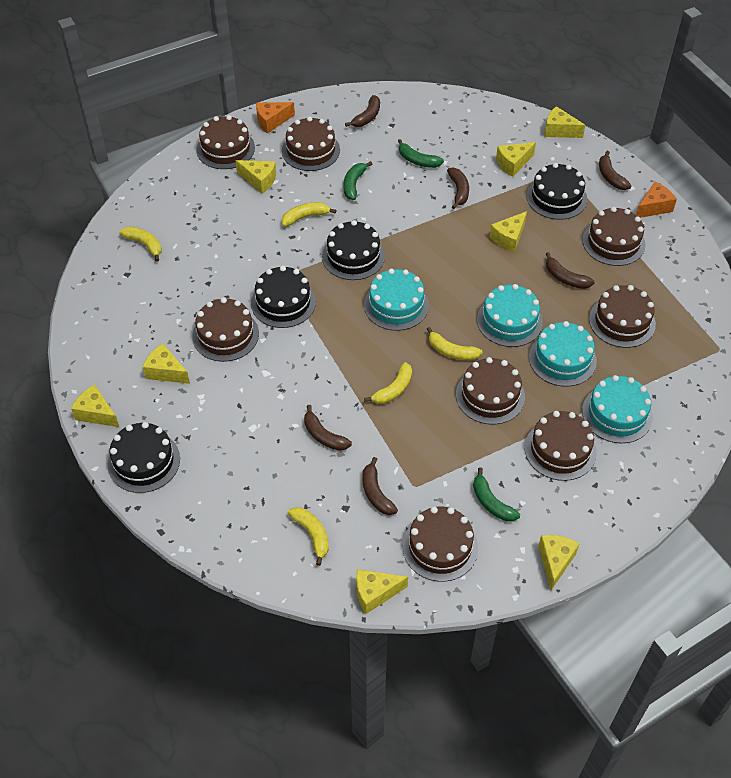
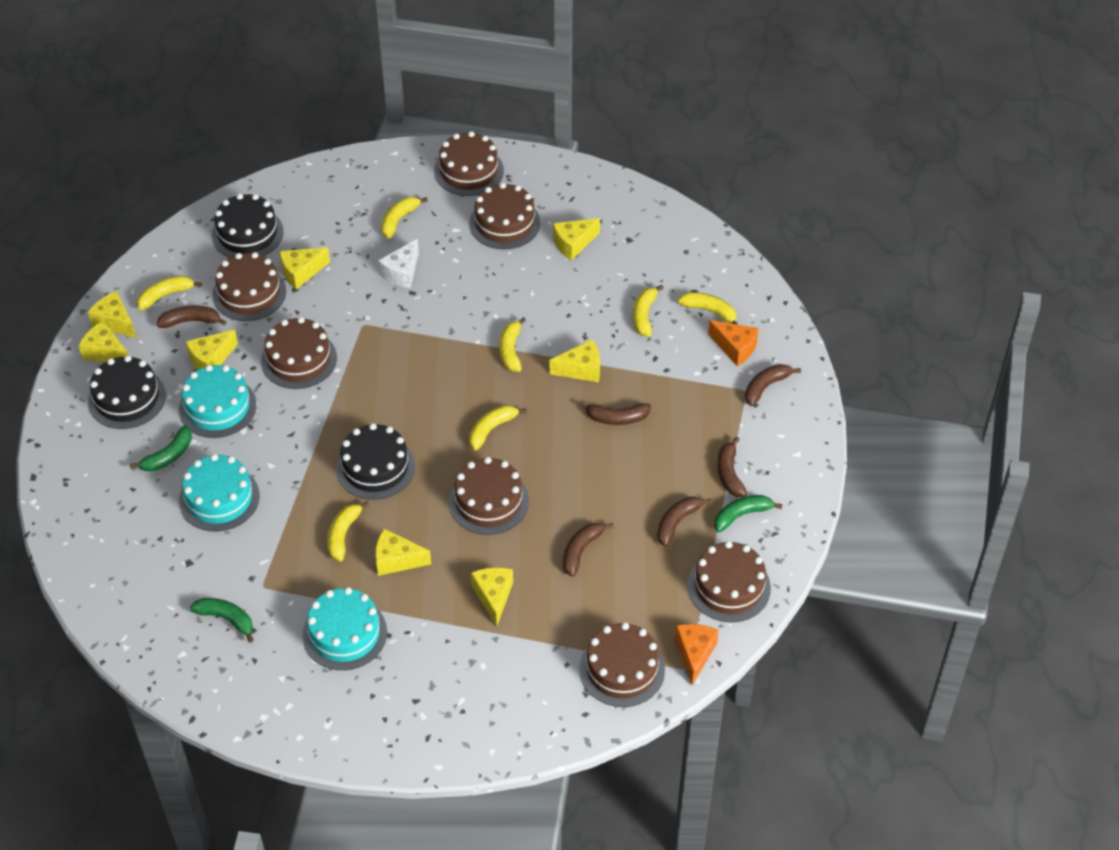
black cake: 4 -> 3
brown cake: 8 -> 7
turquoise cake: 4 -> 3
white cheese: 0 -> 1
yellow banana: 5 -> 7

